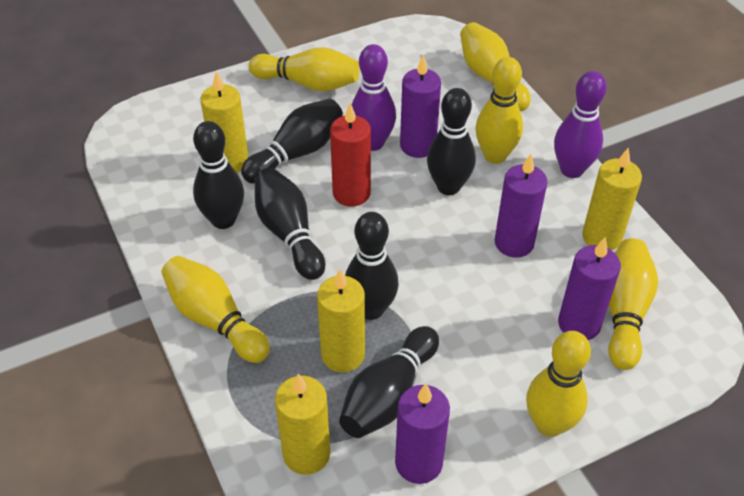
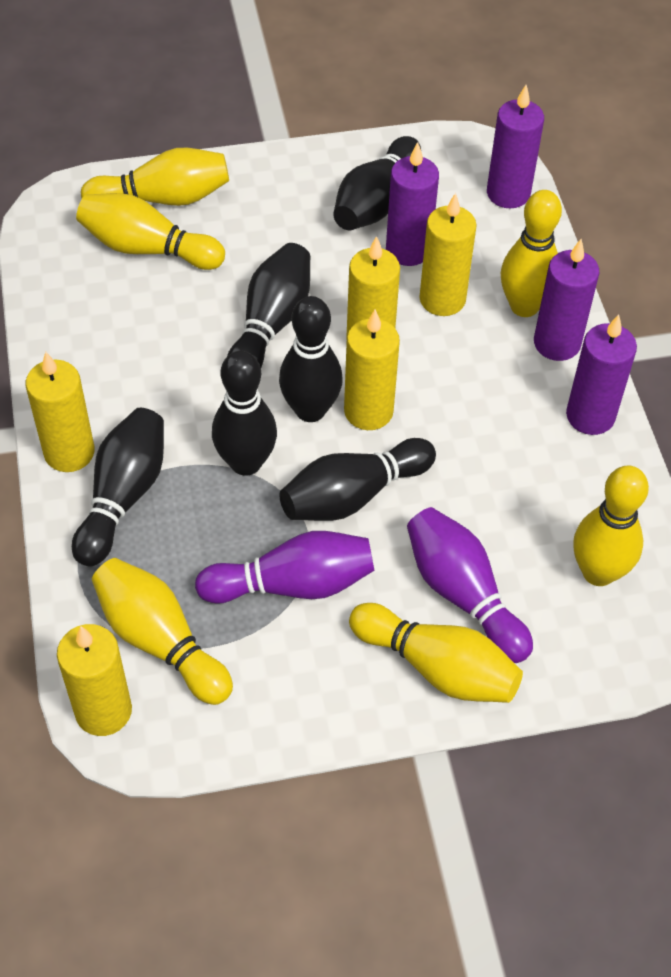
red candle: 1 -> 0
yellow candle: 4 -> 5

